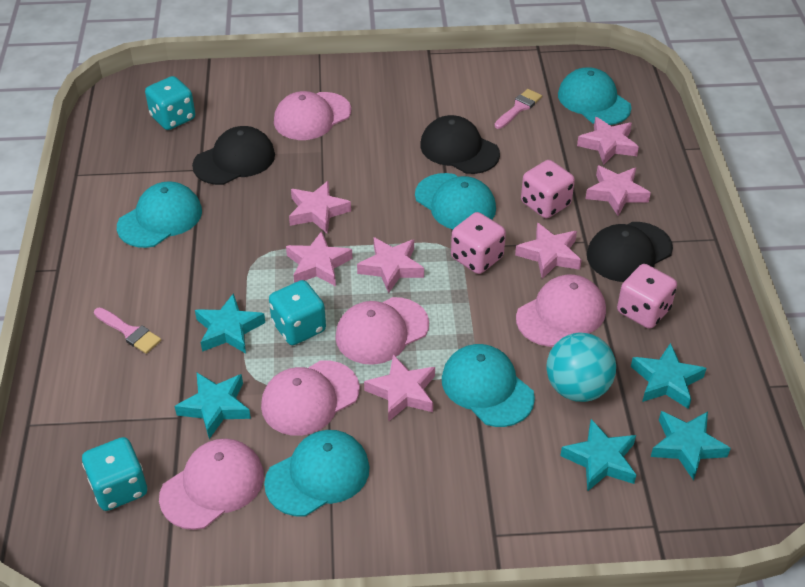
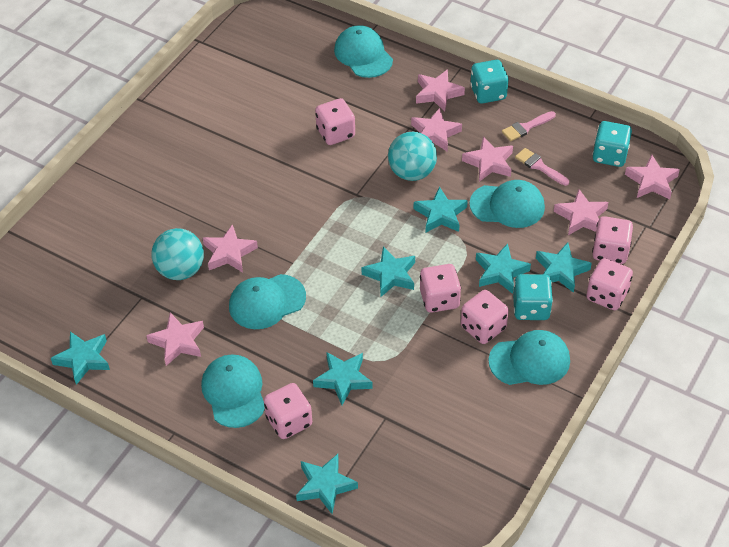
black cap: 3 -> 0
pink cap: 5 -> 0
pink dice: 3 -> 6
turquoise ball: 1 -> 2
turquoise star: 5 -> 7

